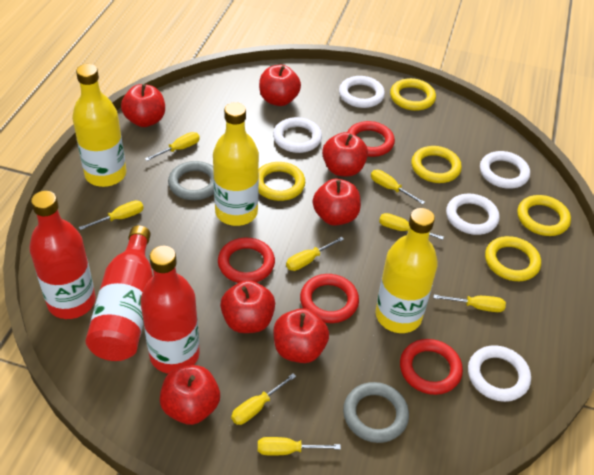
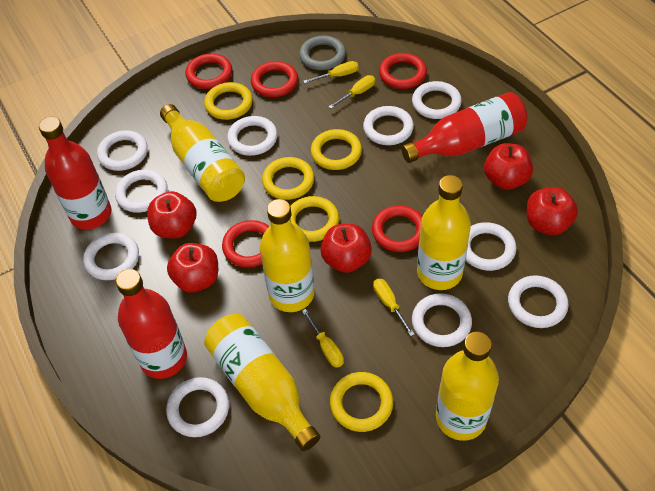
grey ring: 2 -> 1
red apple: 7 -> 5
red ring: 4 -> 5
white ring: 5 -> 10
yellow bottle: 3 -> 5
yellow screwdriver: 8 -> 4

